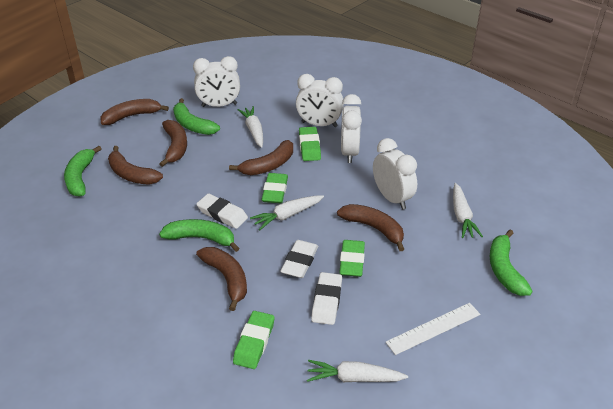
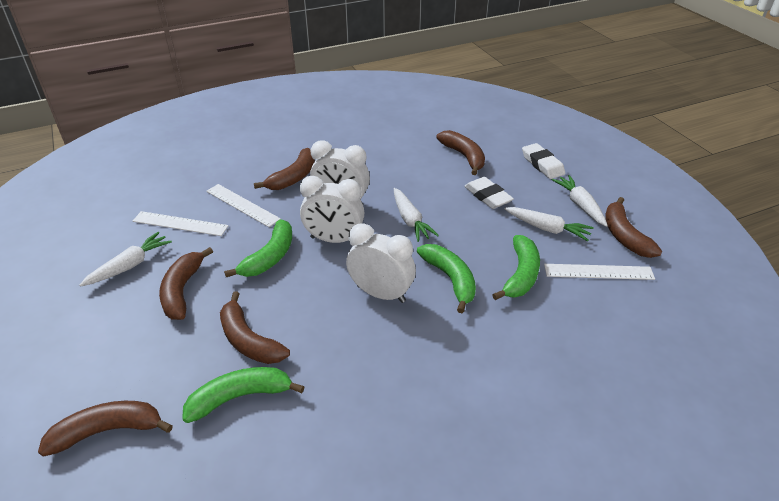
green eraser: 4 -> 0
white clock: 4 -> 3
white eraser: 3 -> 2
white ruler: 1 -> 3

